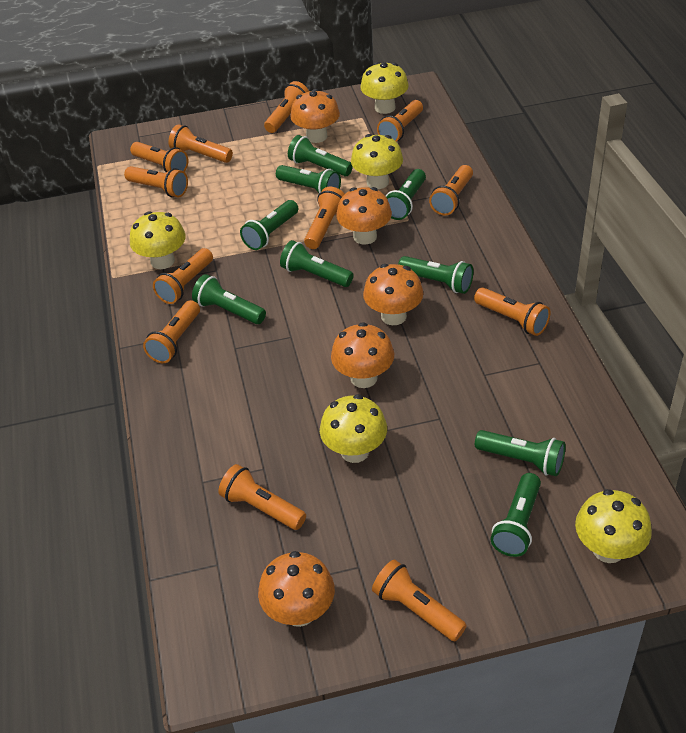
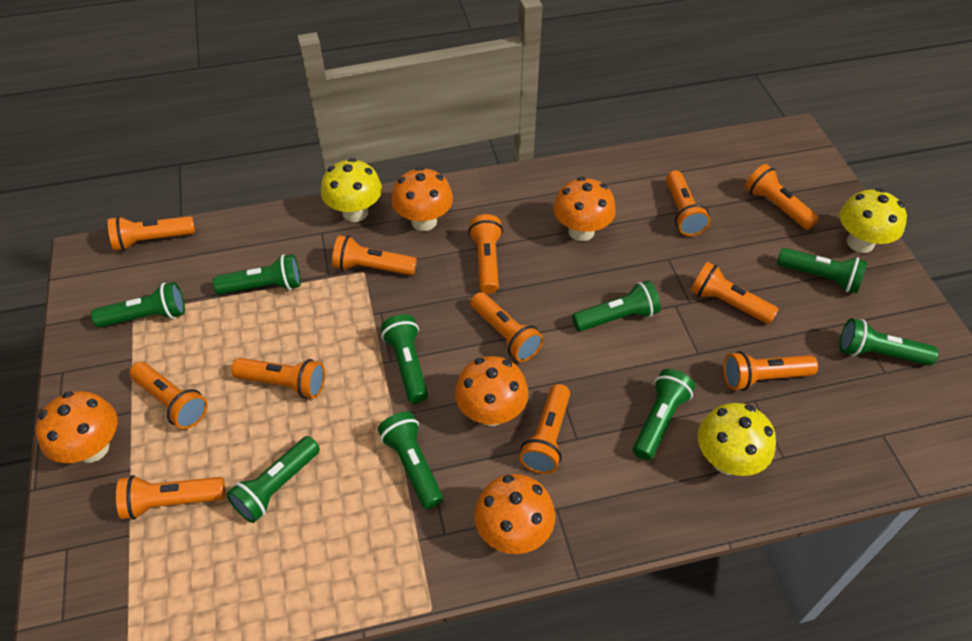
yellow mushroom: 5 -> 3

